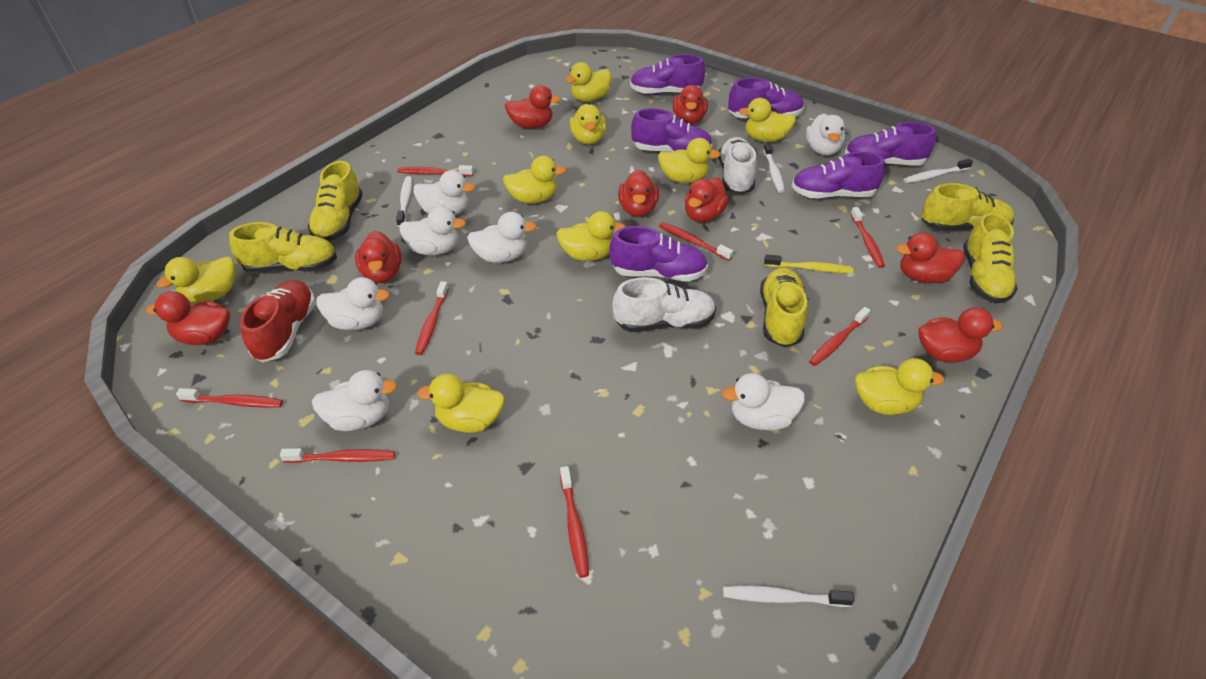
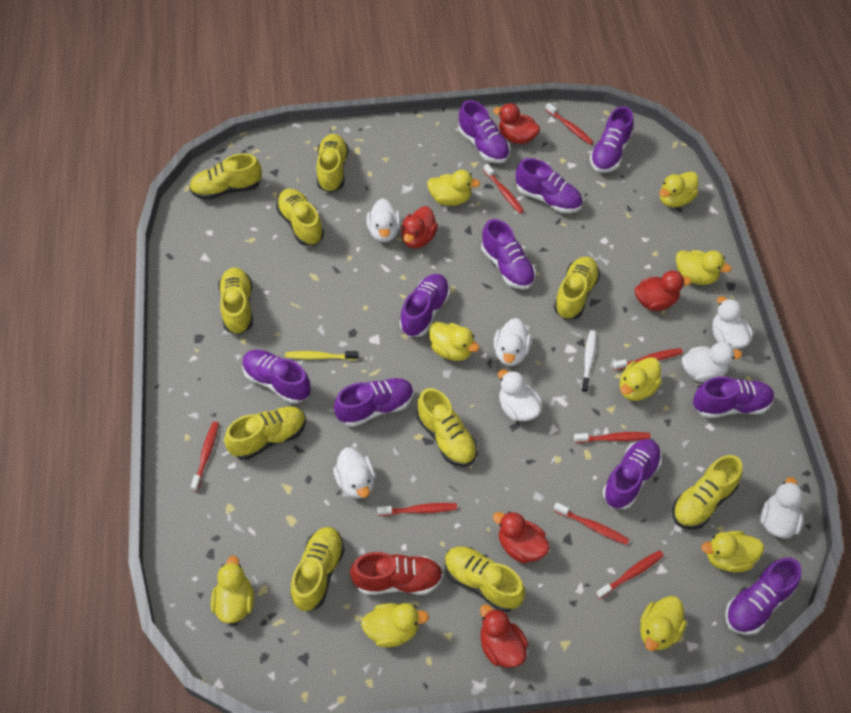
purple shoe: 6 -> 10
red duck: 8 -> 5
white shoe: 2 -> 0
white toothbrush: 4 -> 1
yellow shoe: 5 -> 10

